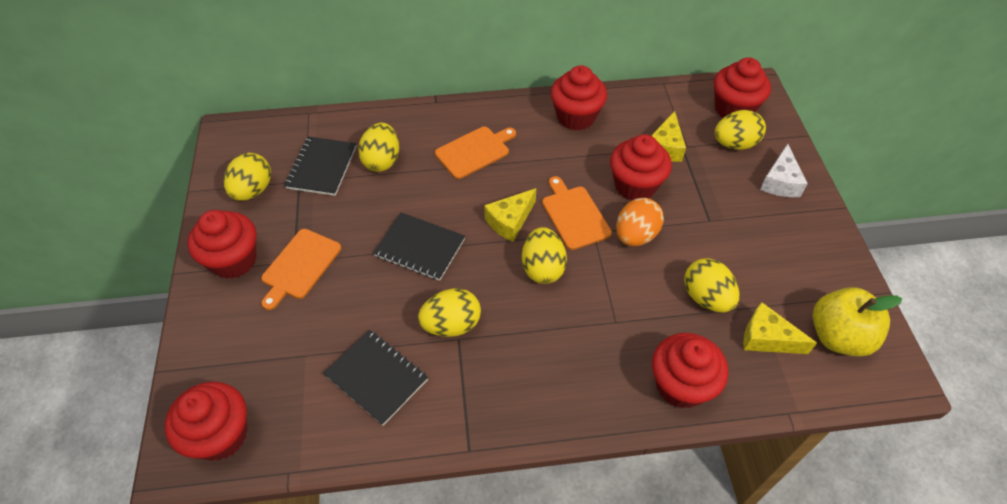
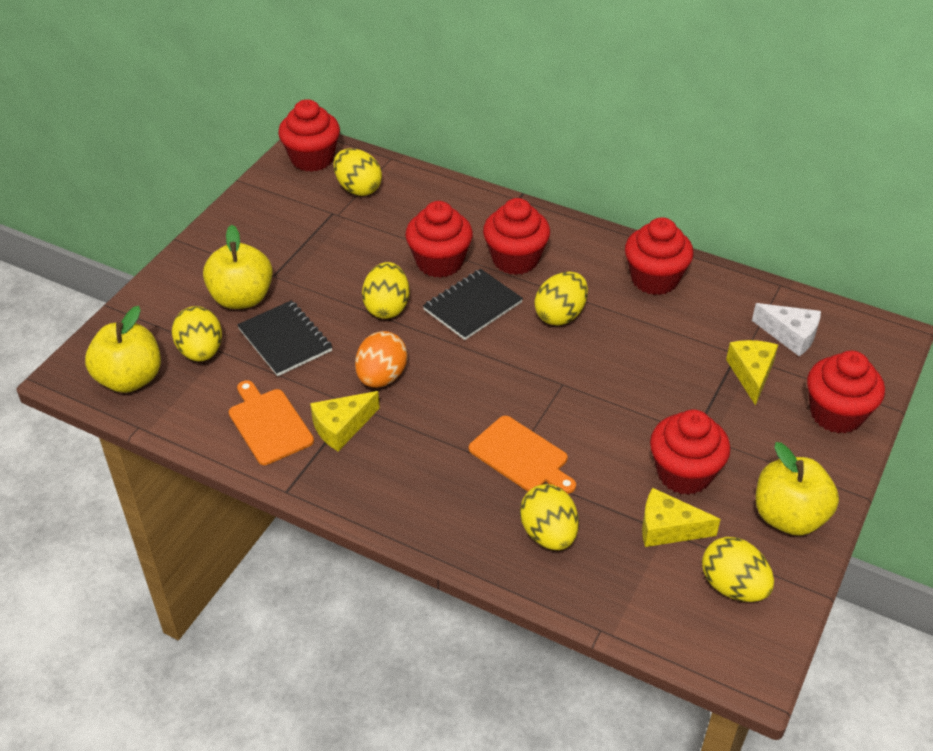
black notebook: 3 -> 2
orange cutting board: 3 -> 2
yellow apple: 1 -> 3

